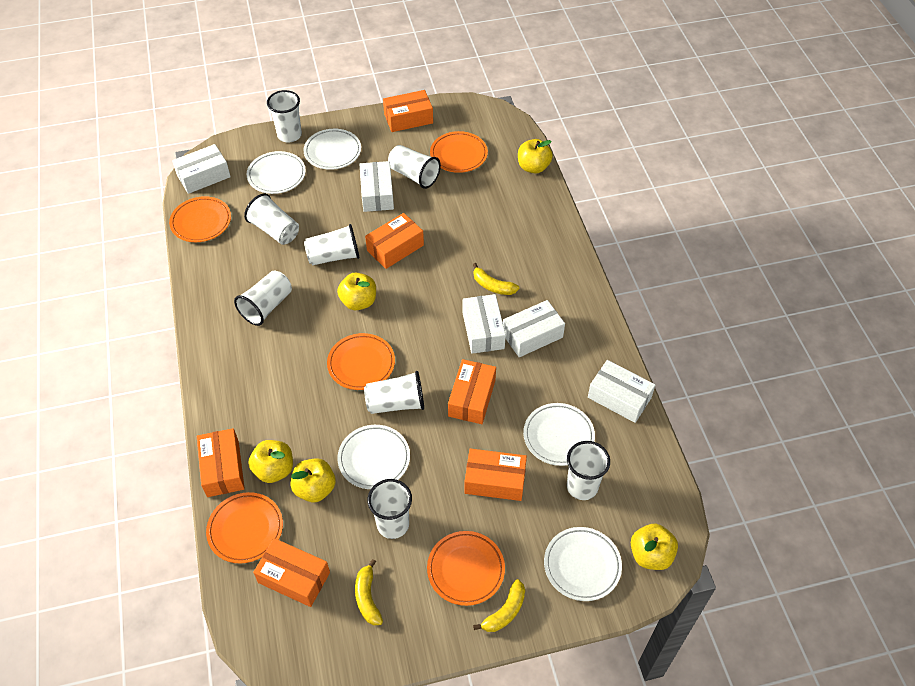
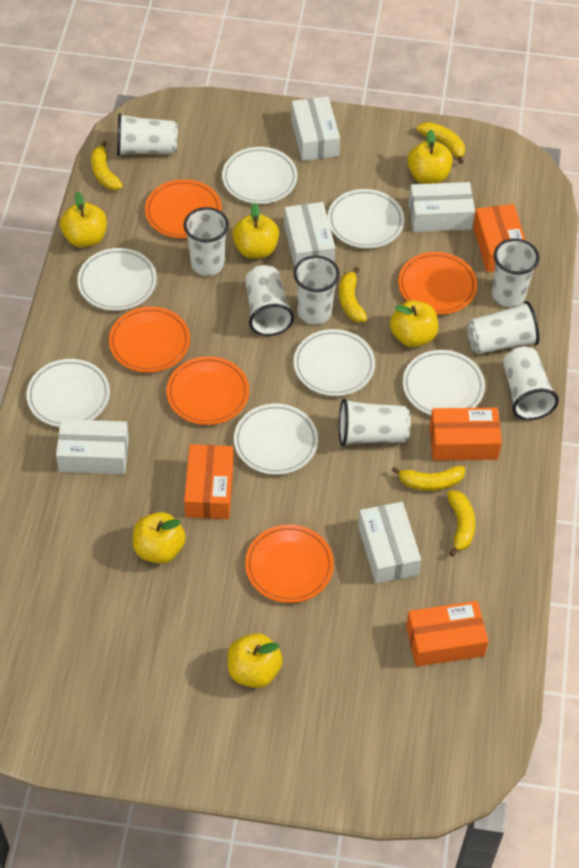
orange box: 6 -> 4
white plate: 5 -> 7
yellow apple: 5 -> 6
yellow banana: 3 -> 5

